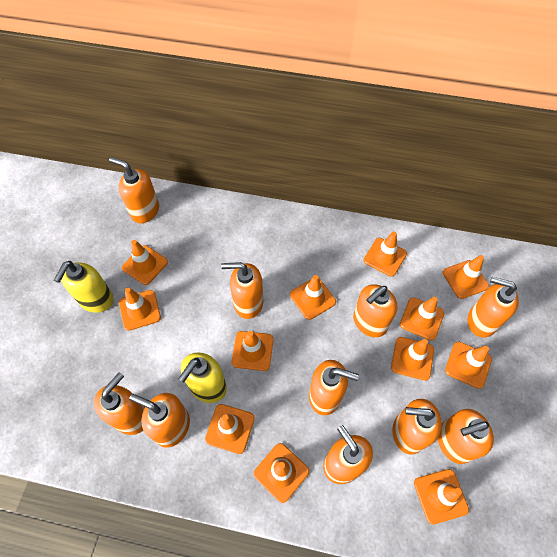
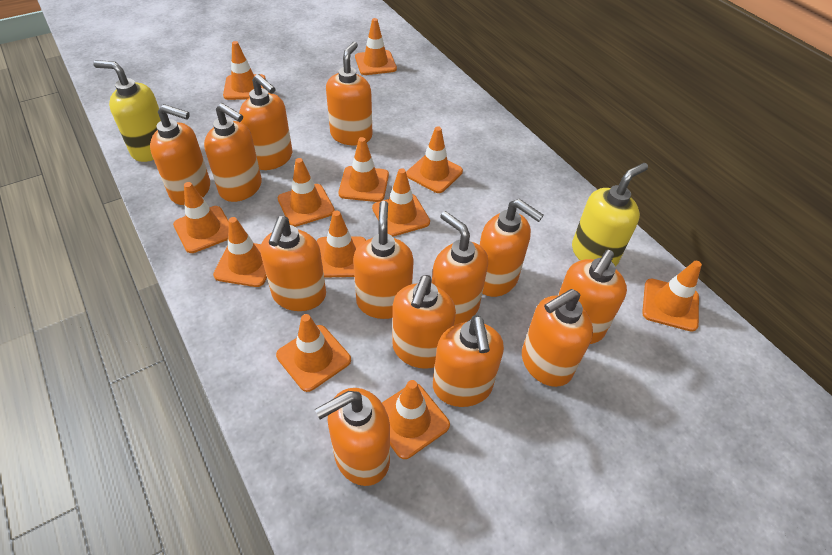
orange soap dispenser: 10 -> 13

